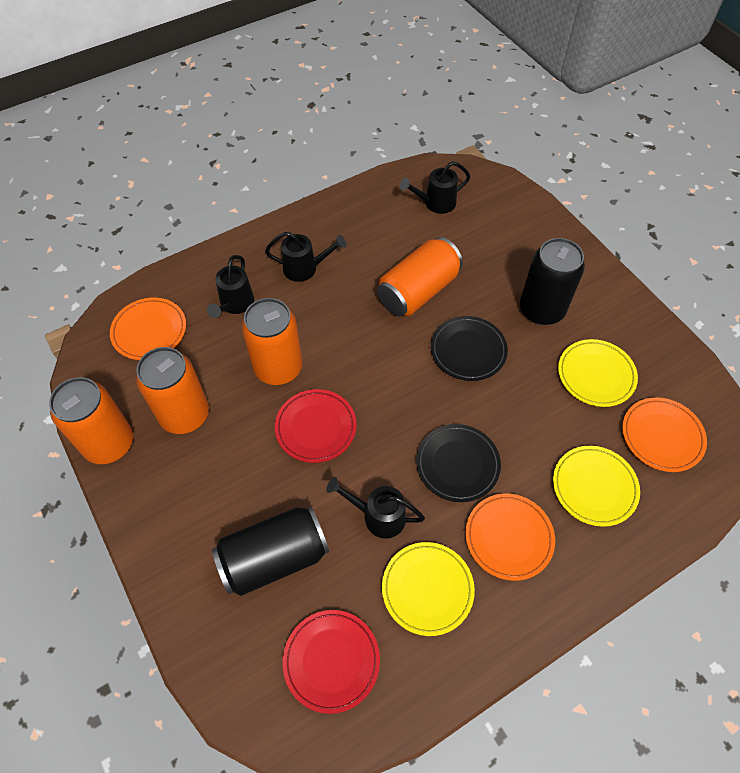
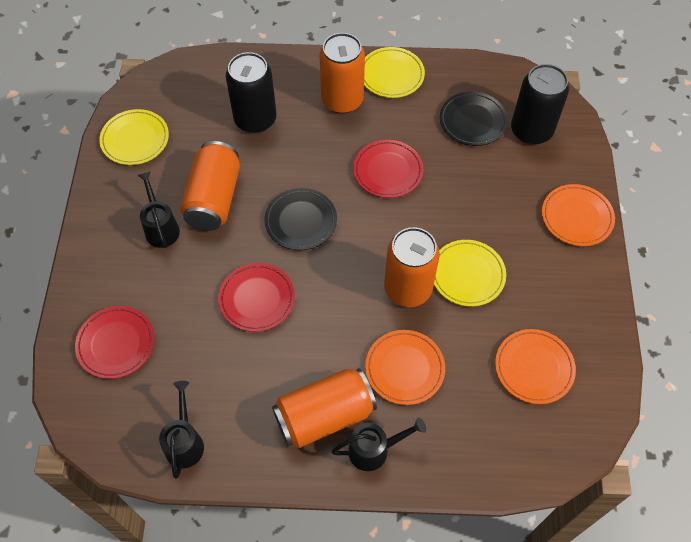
black watering can: 4 -> 3
red plate: 2 -> 3

